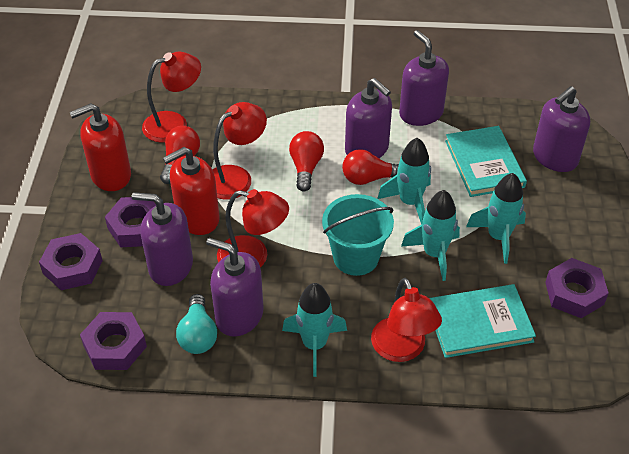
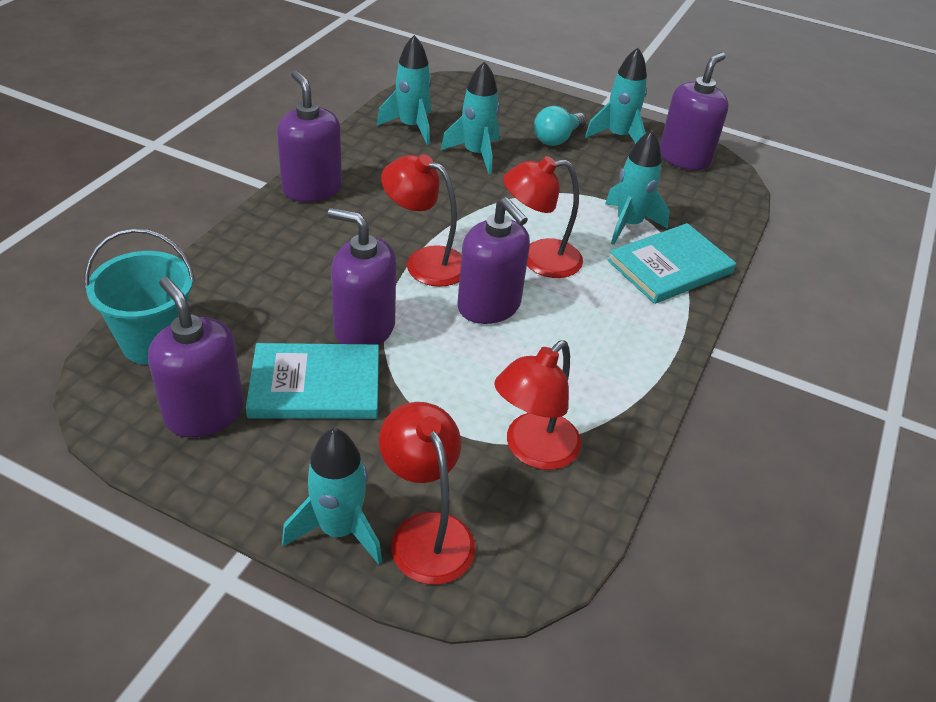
purple nut: 4 -> 0
red light bulb: 3 -> 0
red soap dispenser: 2 -> 0
turquoise rocket: 4 -> 5

